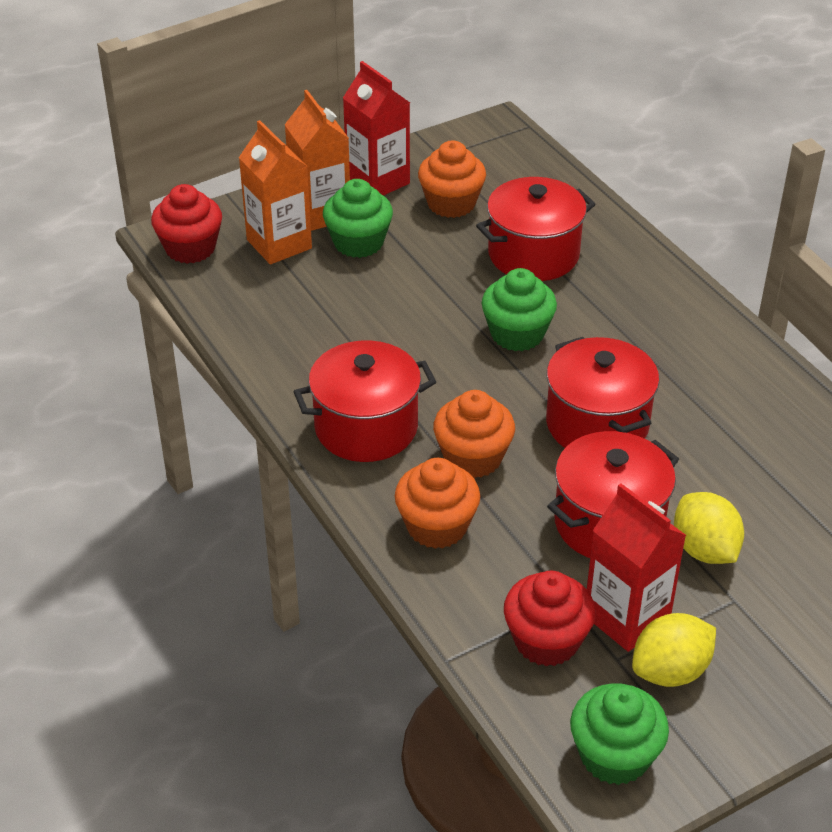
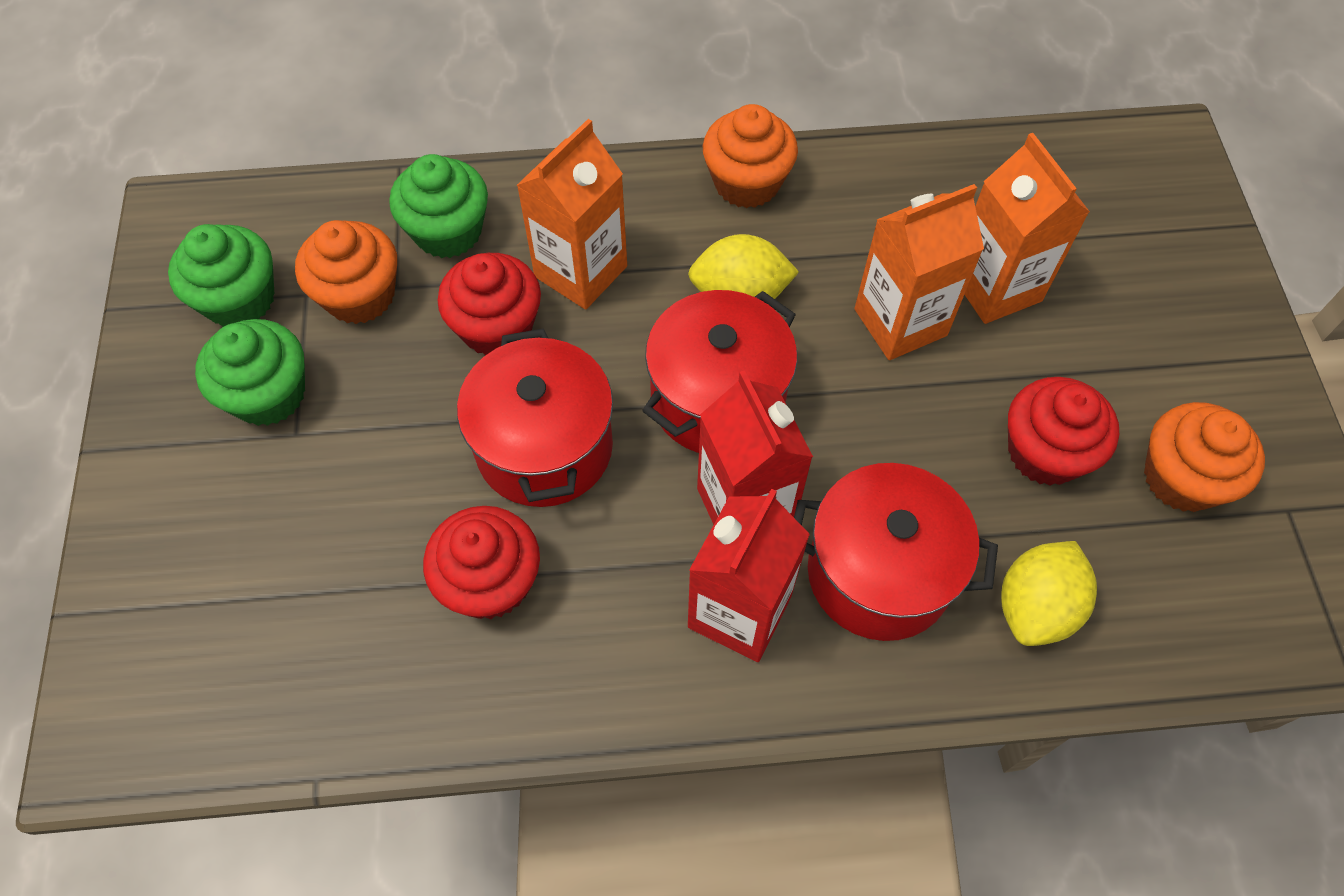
orange carton: 2 -> 3
red cupcake: 2 -> 3
red pot: 4 -> 3

